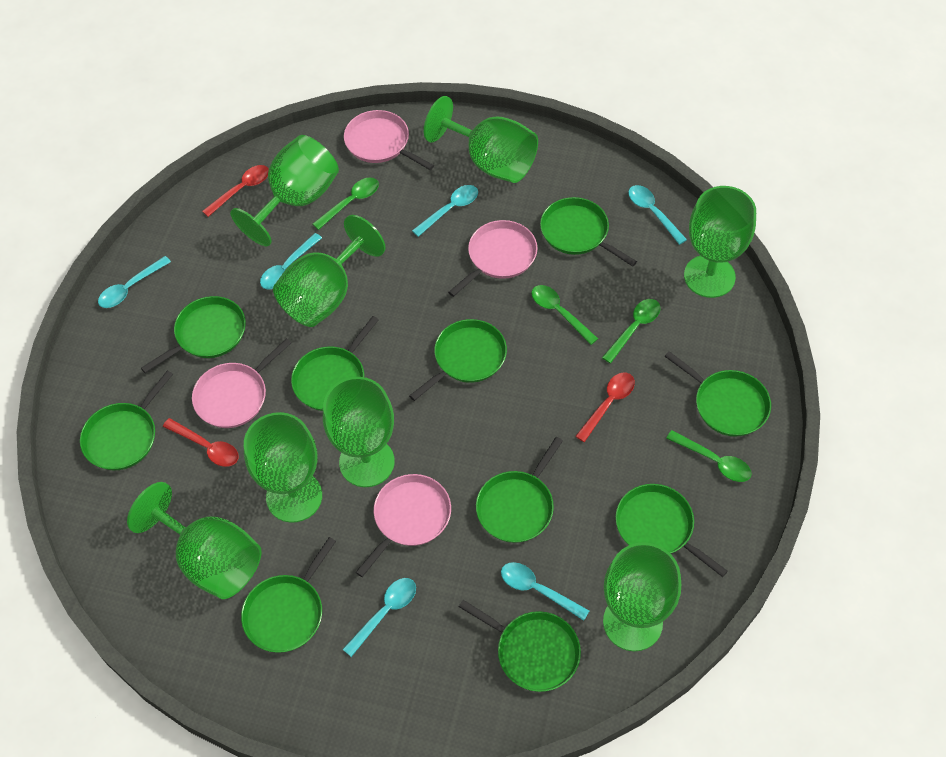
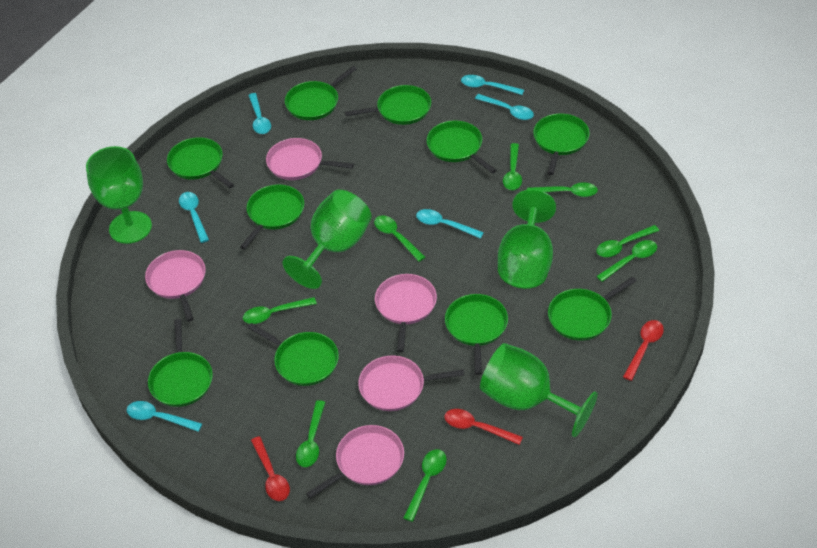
green goblet: 8 -> 4
green spoon: 4 -> 8
pink pan: 4 -> 5

